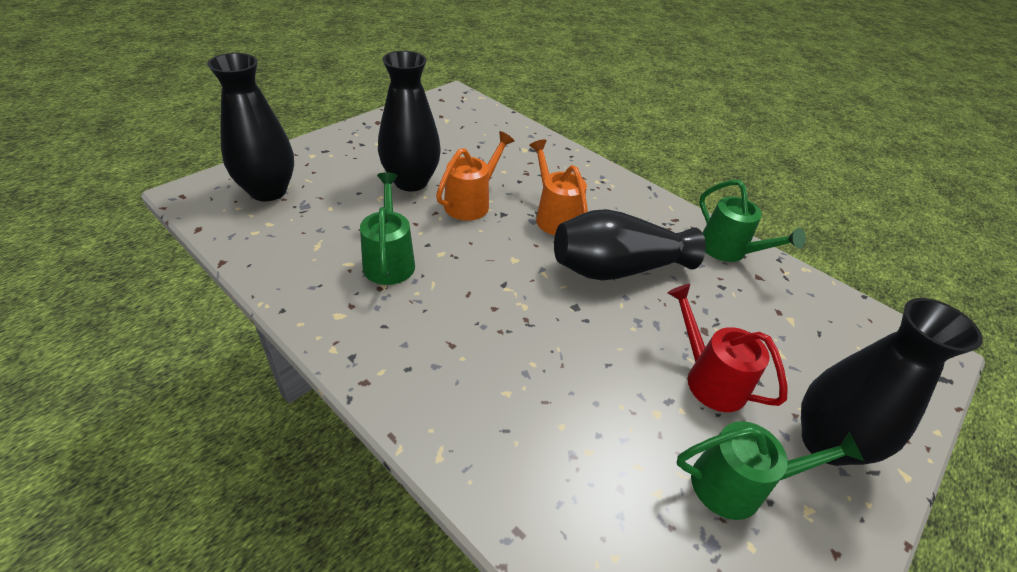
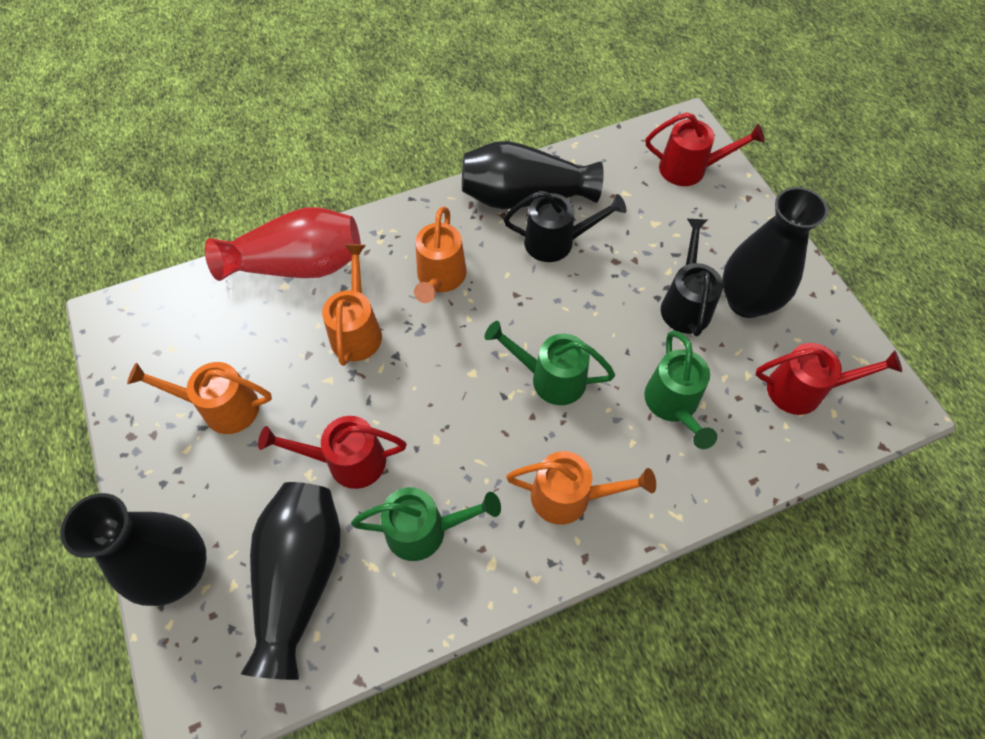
black watering can: 0 -> 2
orange watering can: 2 -> 4
red vase: 0 -> 1
red watering can: 1 -> 3

